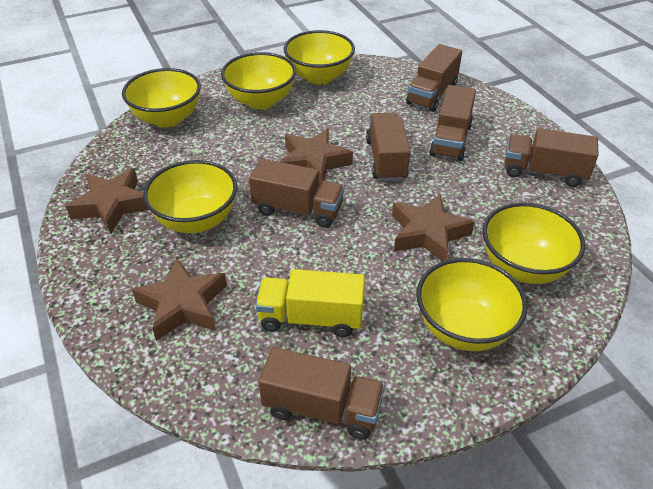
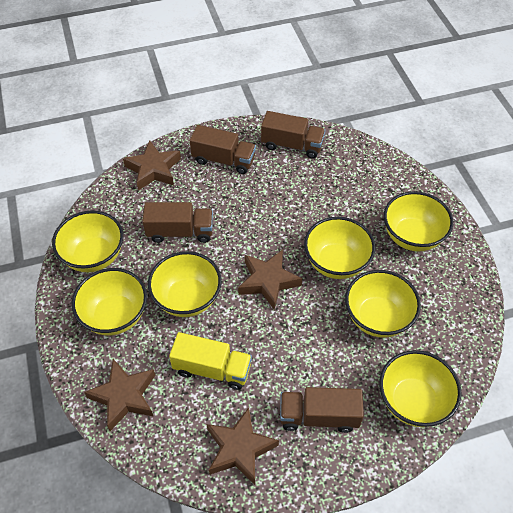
brown truck: 6 -> 4
yellow bowl: 6 -> 7

